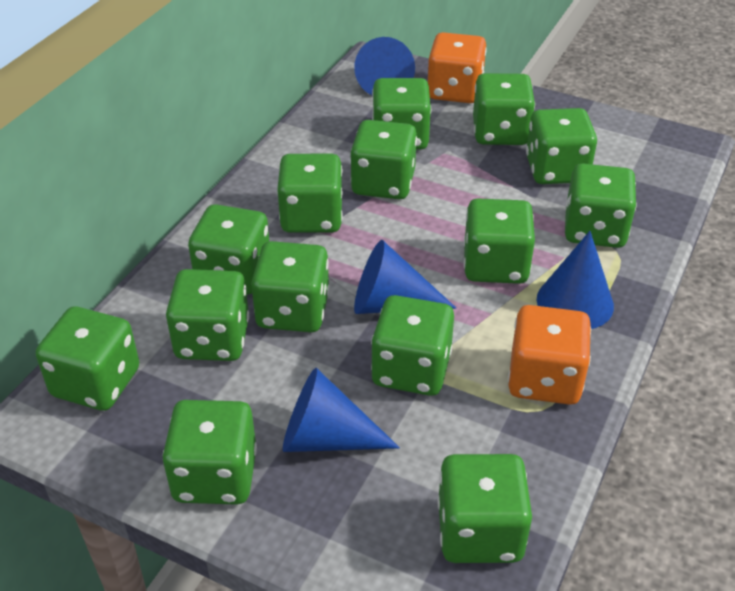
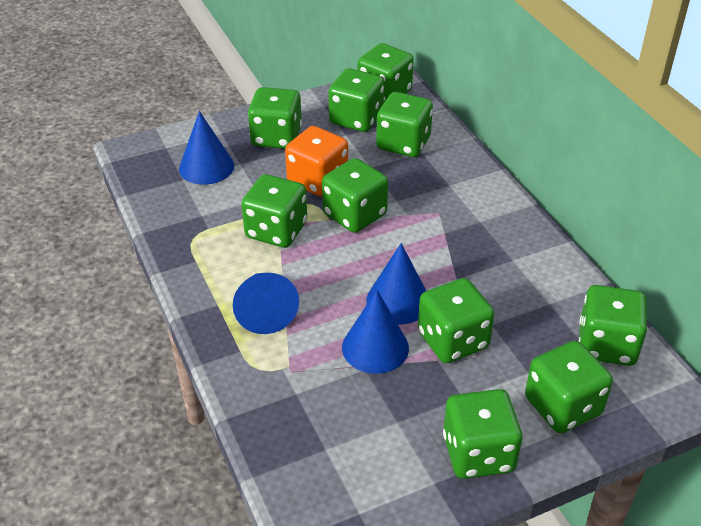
green dice: 14 -> 10
orange dice: 2 -> 1

